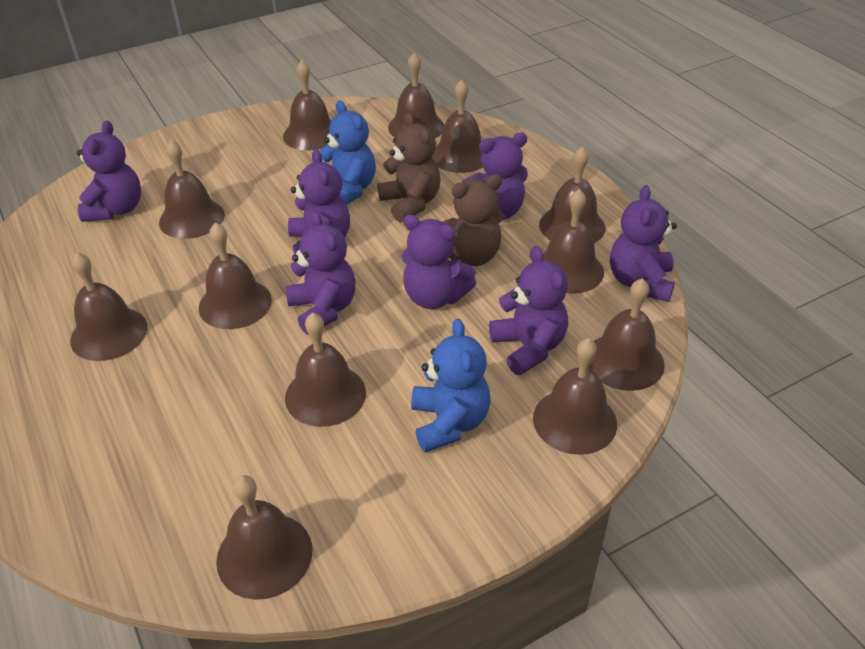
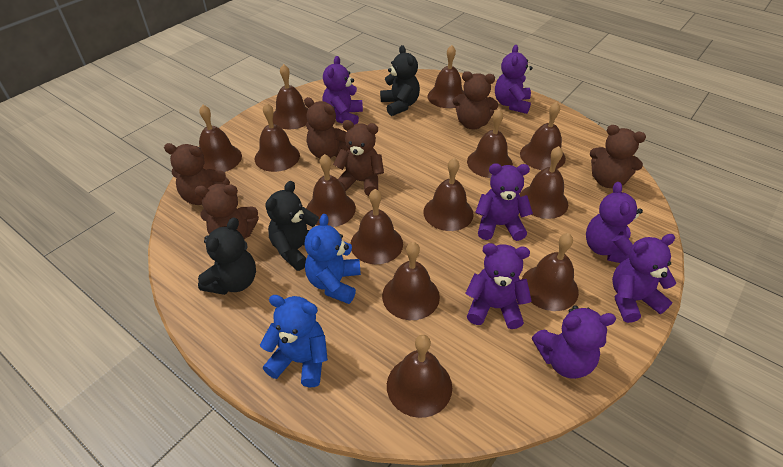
black teddy bear: 0 -> 3
brown bell: 12 -> 13
brown teddy bear: 2 -> 6

